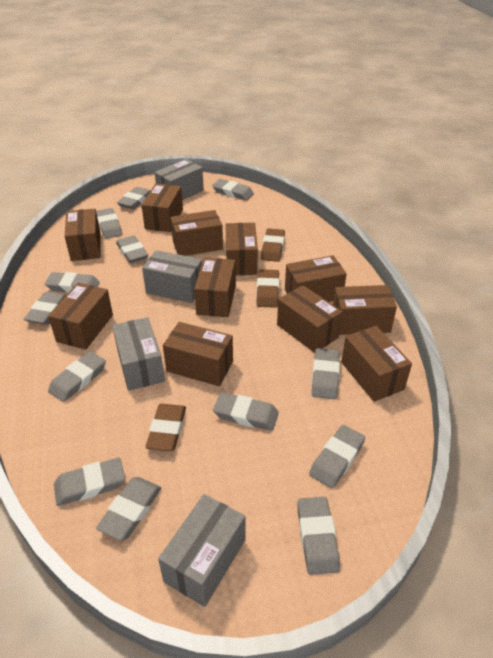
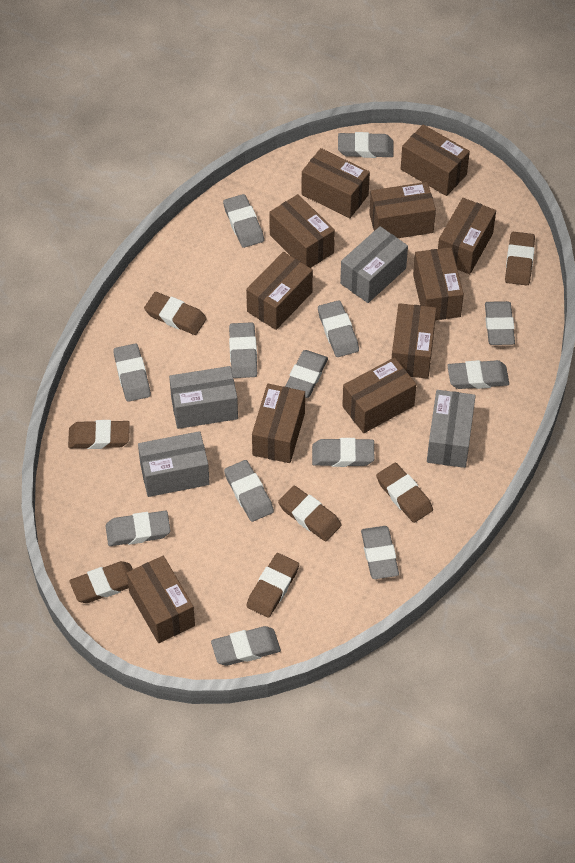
brown eraser: 3 -> 7

